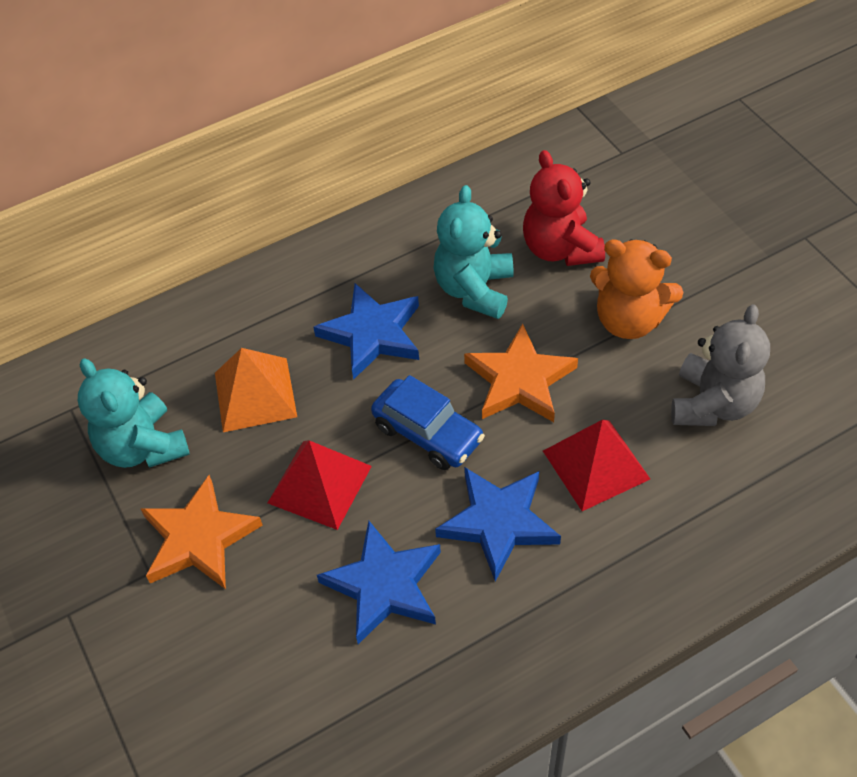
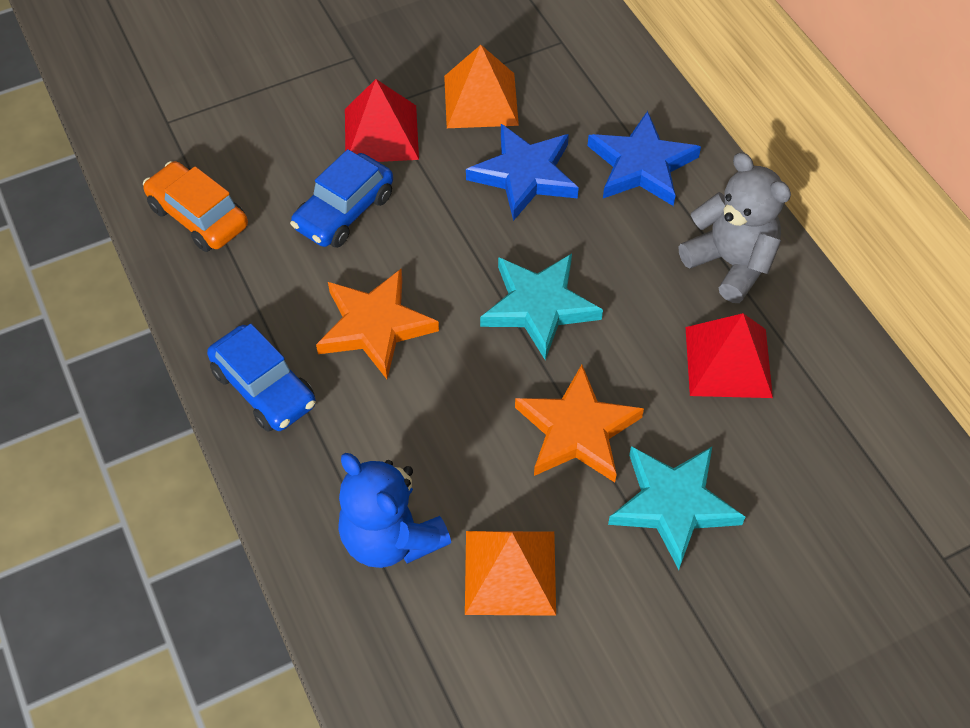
blue car: 1 -> 2
blue star: 3 -> 2
blue teddy bear: 0 -> 1
orange car: 0 -> 1
orange pyramid: 1 -> 2
orange teddy bear: 1 -> 0
red teddy bear: 1 -> 0
turquoise star: 0 -> 2
turquoise teddy bear: 2 -> 0

